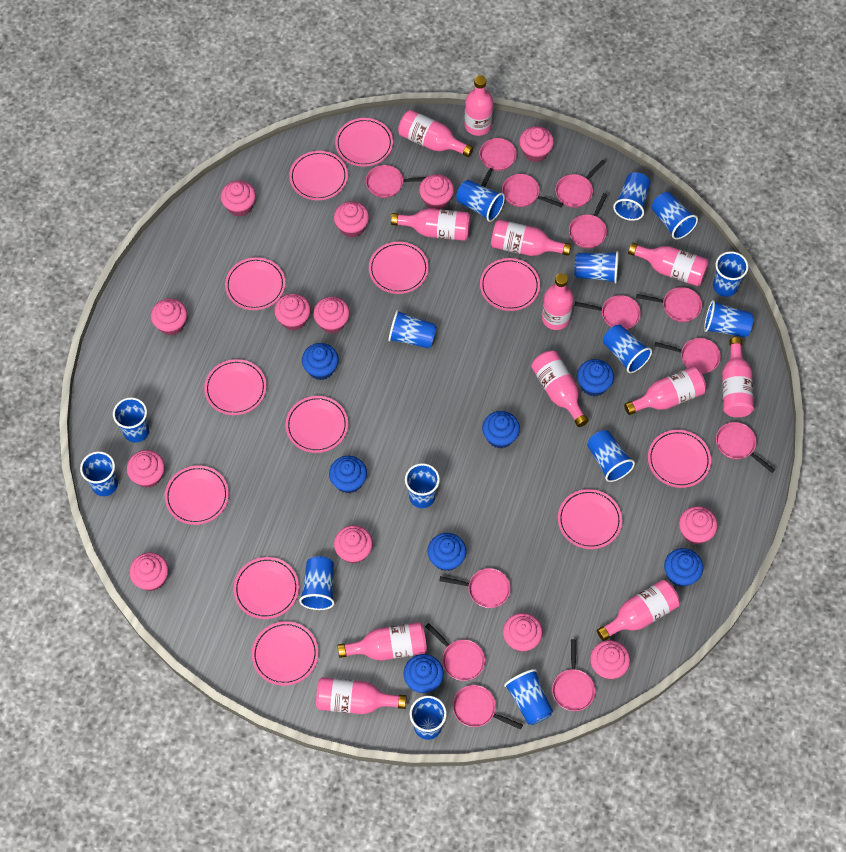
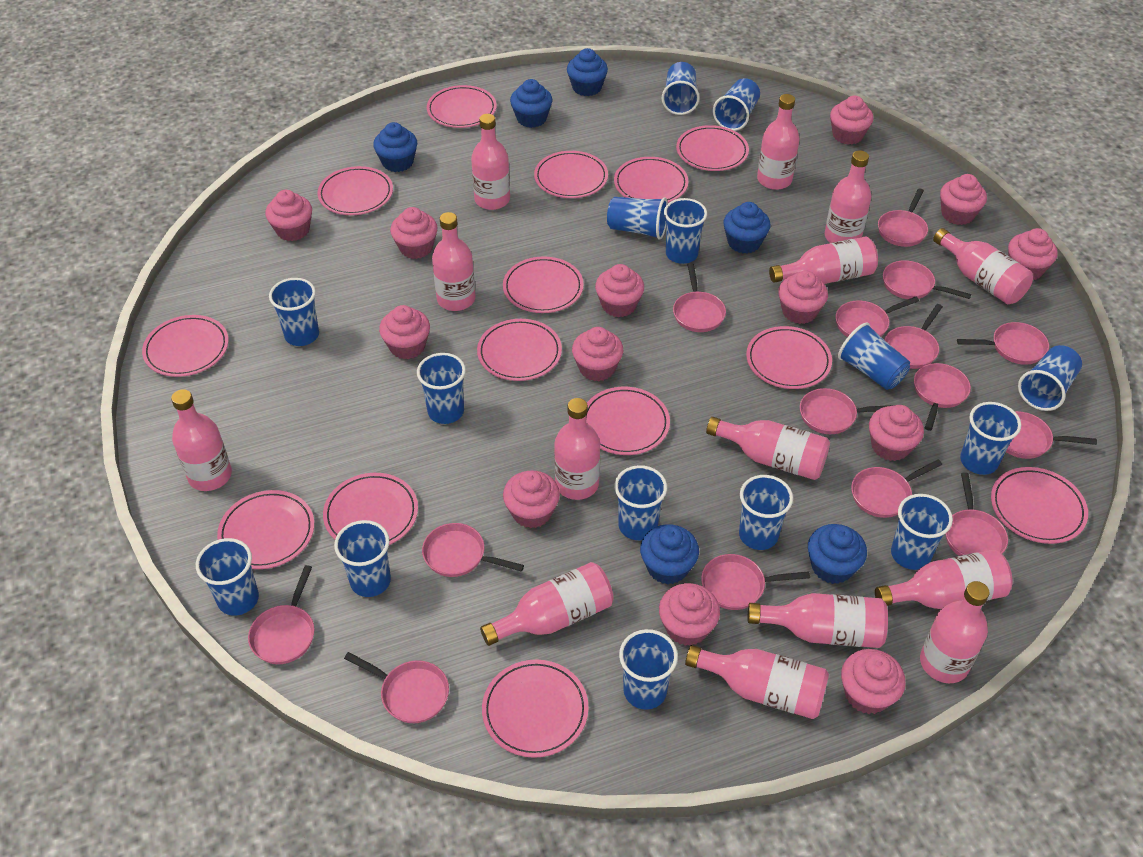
blue cupcake: 7 -> 6
pink bottle: 12 -> 14
pink pan: 13 -> 15
pink plate: 12 -> 14

